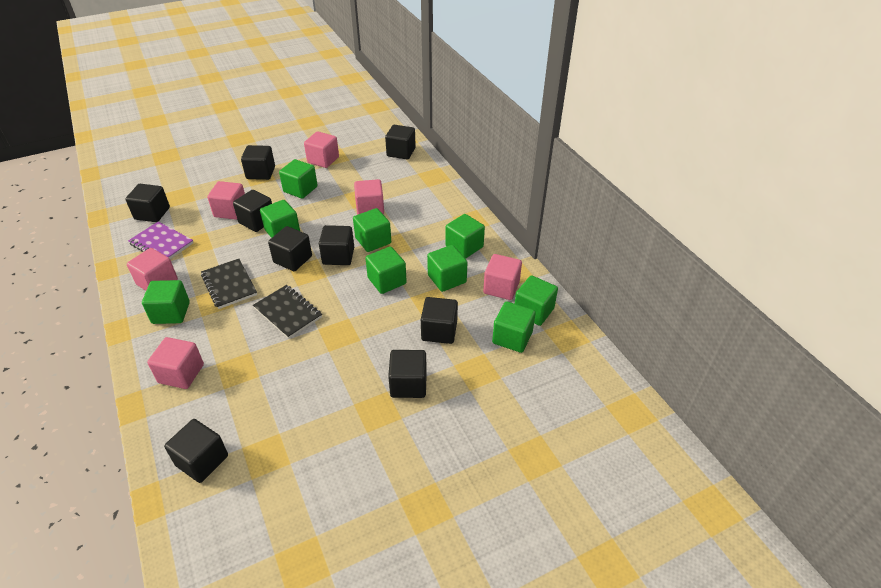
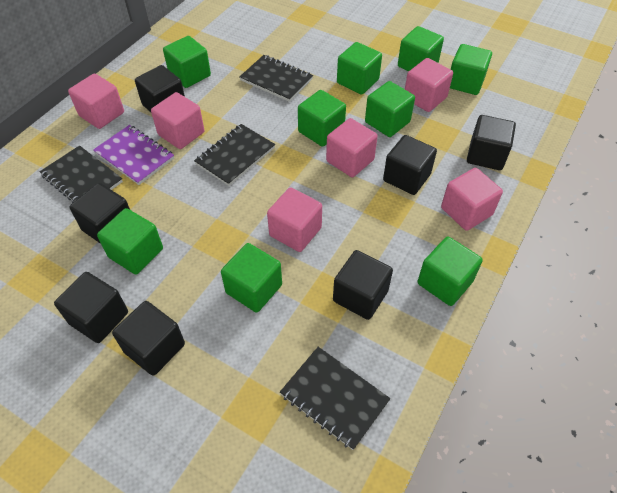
black cube: 9 -> 7
black notebook: 2 -> 4

